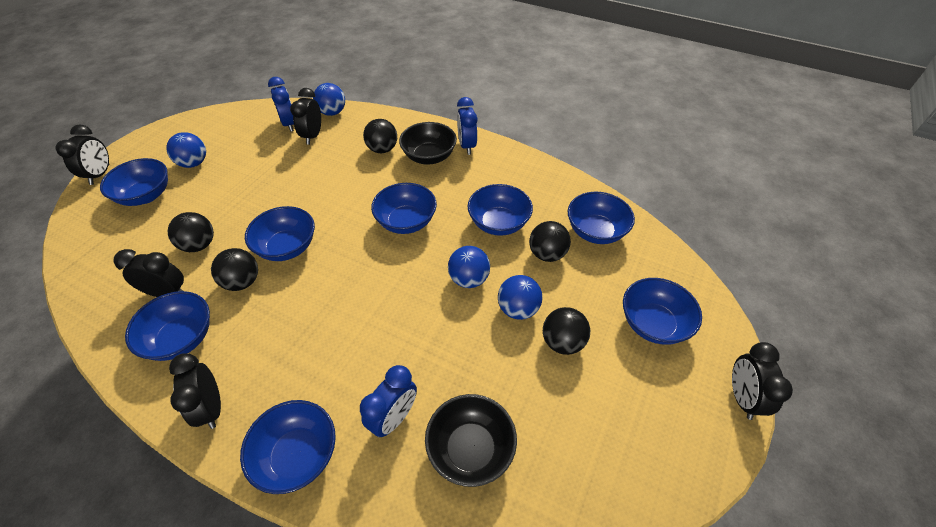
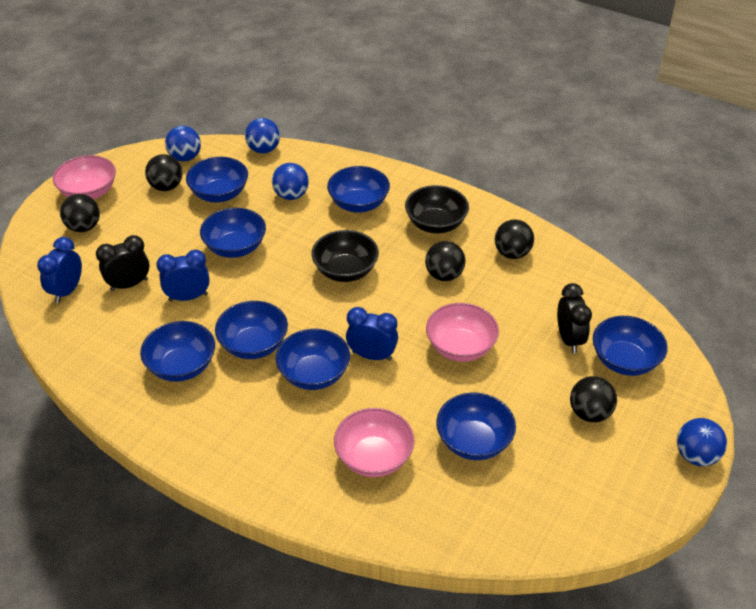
black clock: 5 -> 2
pink bowl: 0 -> 3

